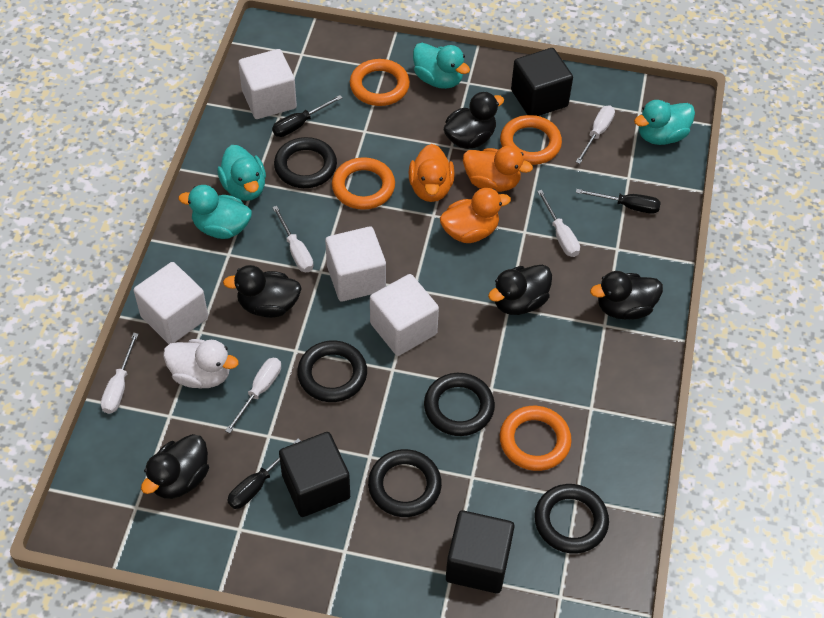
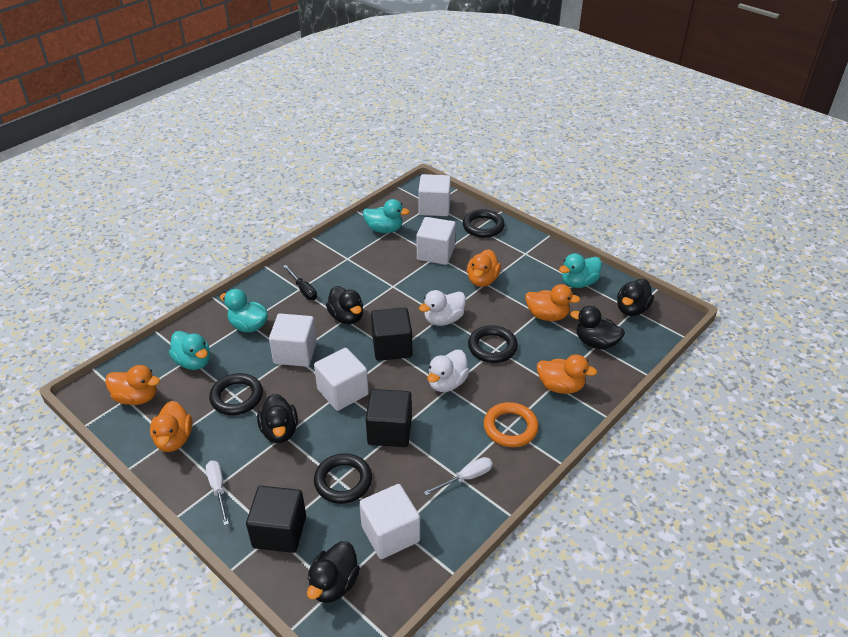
black ring: 5 -> 4
black screwdriver: 3 -> 1
orange duck: 3 -> 5
orange ring: 4 -> 1
white cube: 4 -> 5
white duck: 1 -> 2
white screwdriver: 5 -> 2

